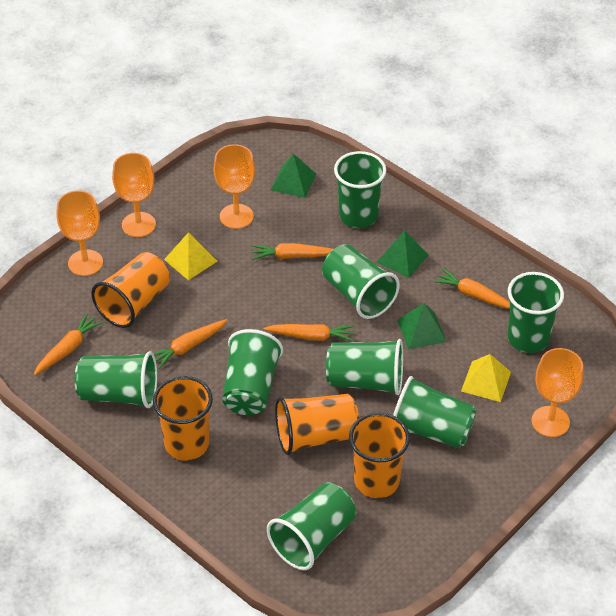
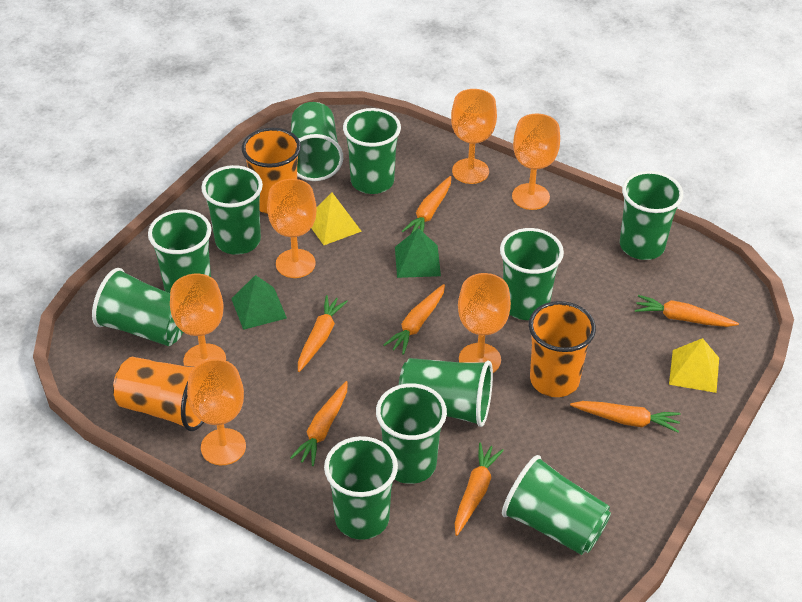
green cup: 8 -> 11
green pyramid: 3 -> 2
orange carrot: 5 -> 7
orange cup: 4 -> 3
orange goblet: 4 -> 6

